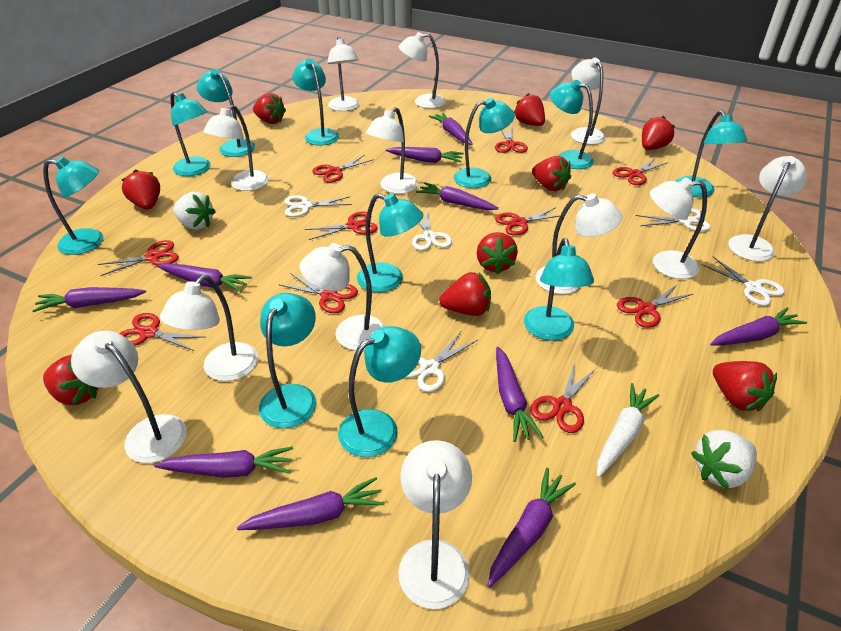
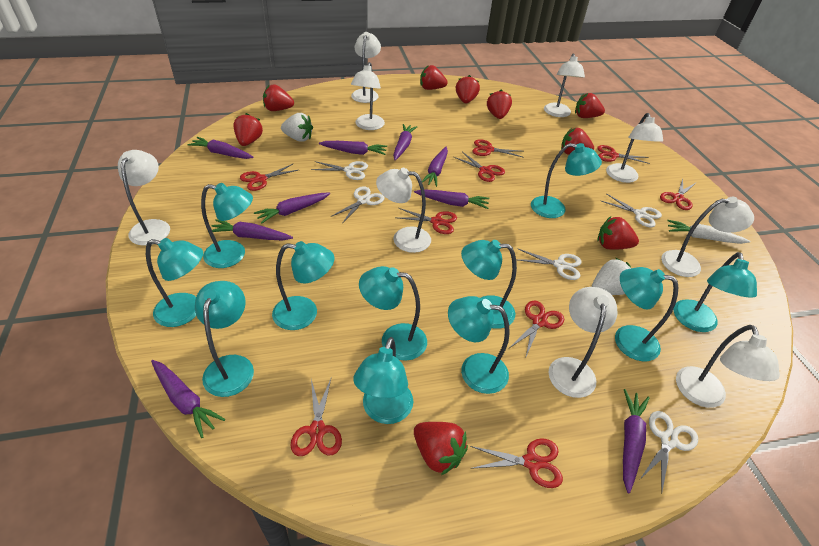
purple carrot: 10 -> 9
red scissors: 10 -> 9
white lamp: 12 -> 9

